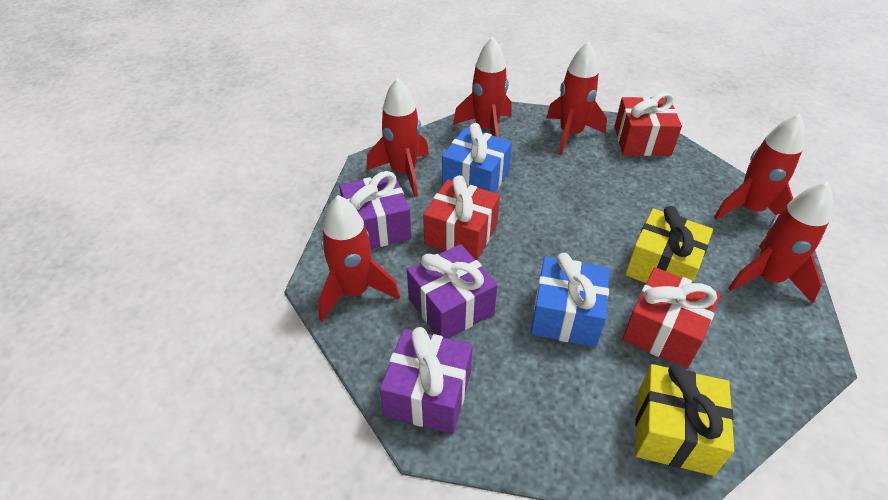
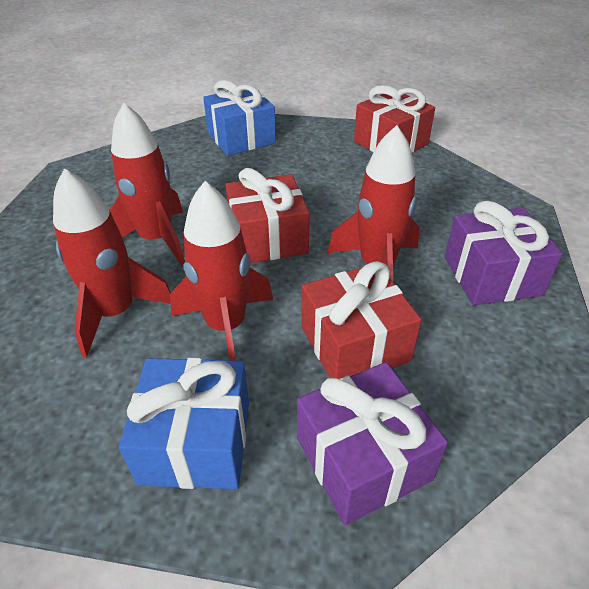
purple gift: 3 -> 2
red rocket: 6 -> 4
yellow gift: 2 -> 0

